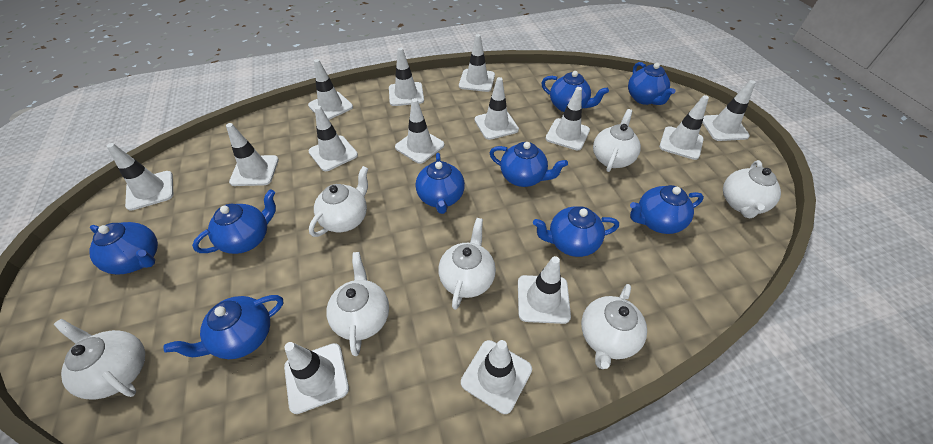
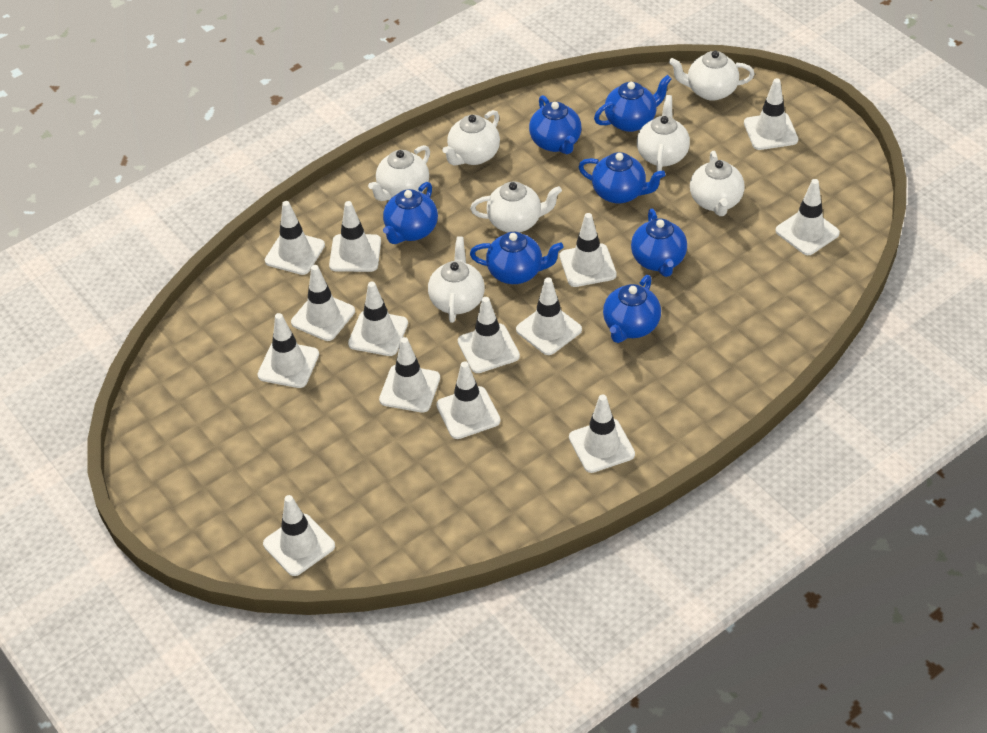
blue teapot: 9 -> 7

